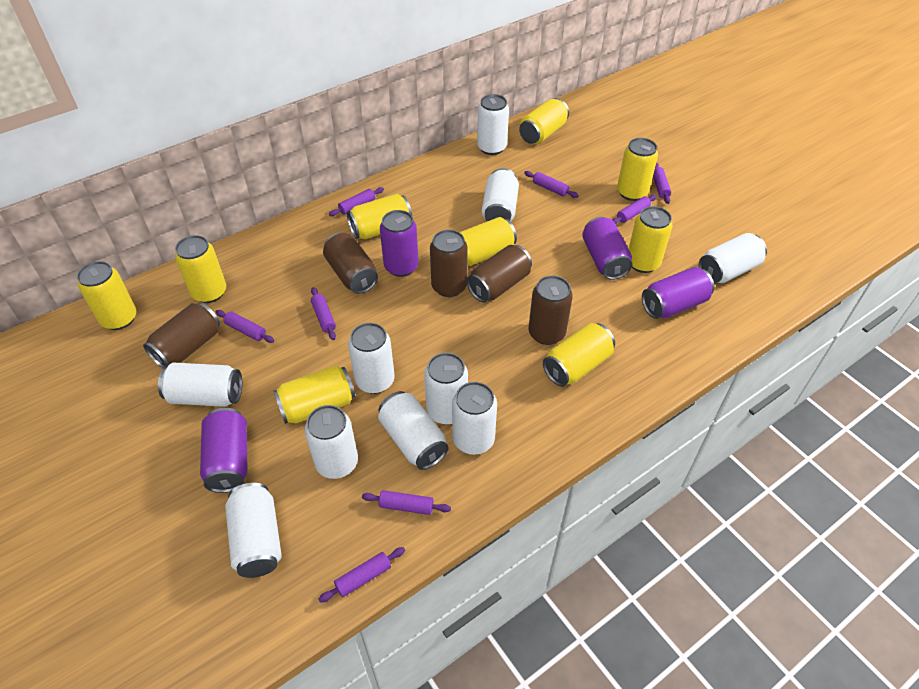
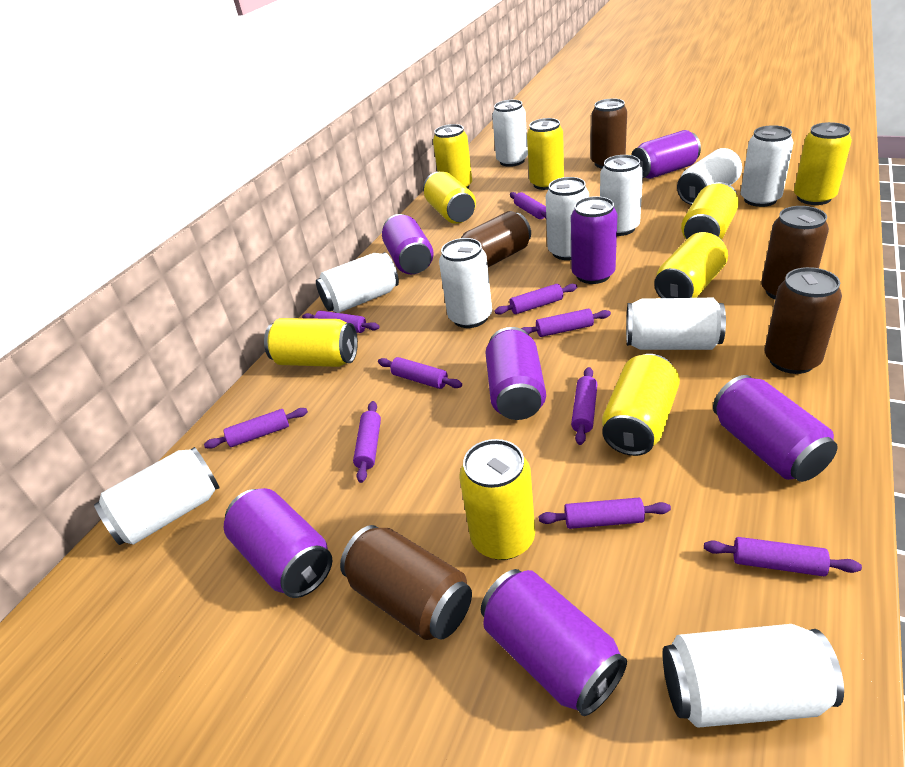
purple can: 4 -> 7
purple rolling pin: 8 -> 10

